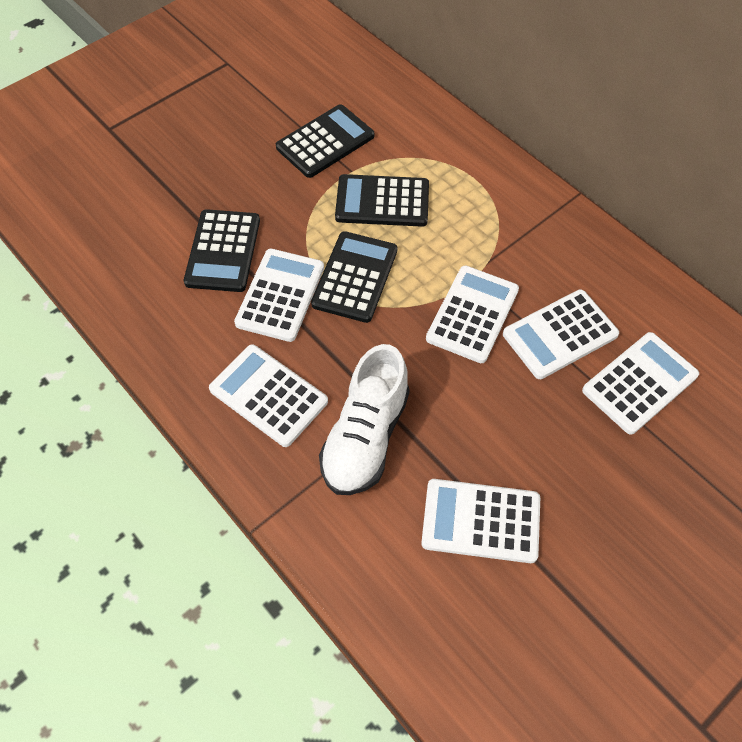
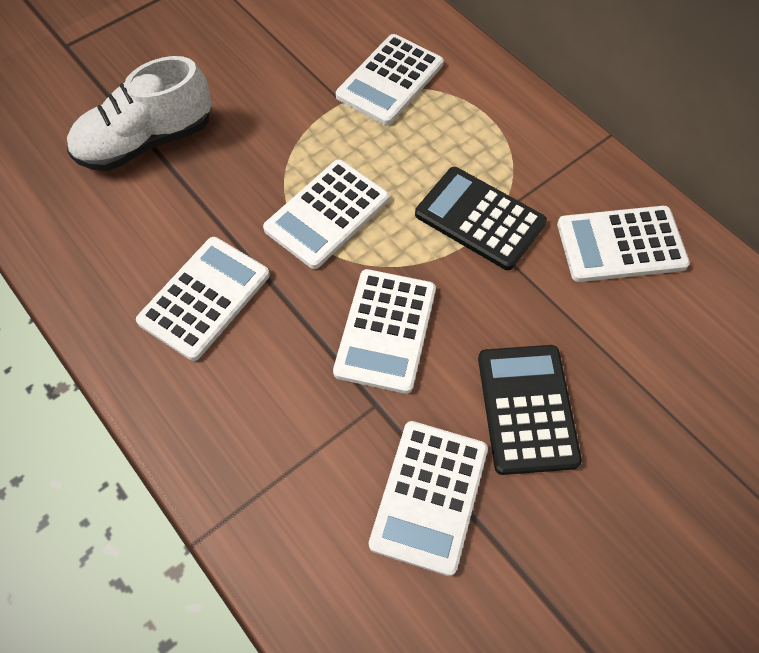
black calculator: 4 -> 2

